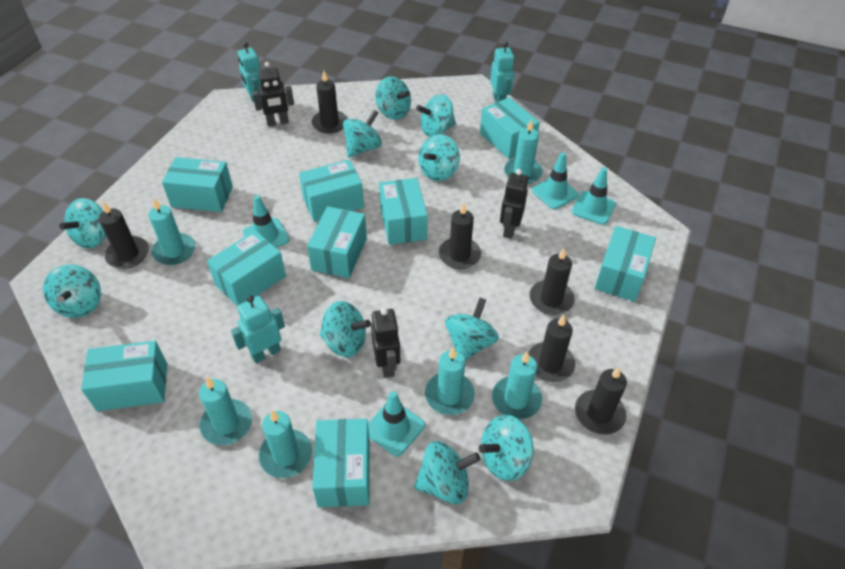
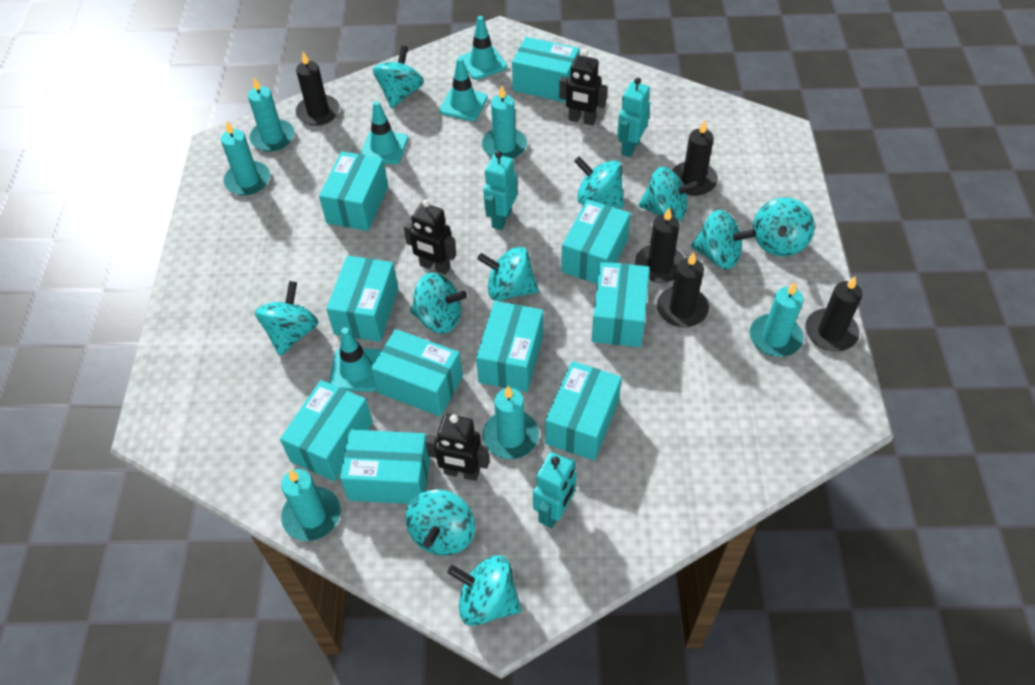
black candle: 6 -> 5
turquoise box: 9 -> 10

